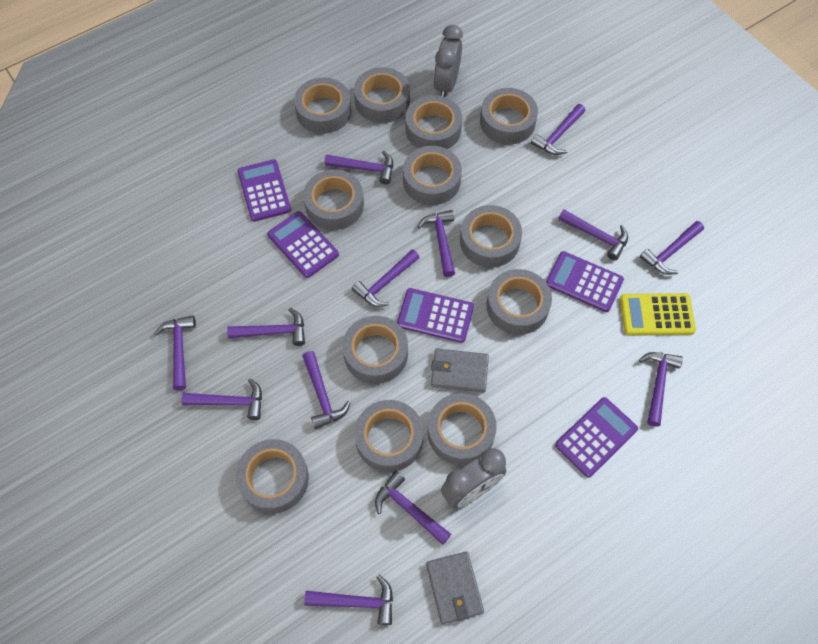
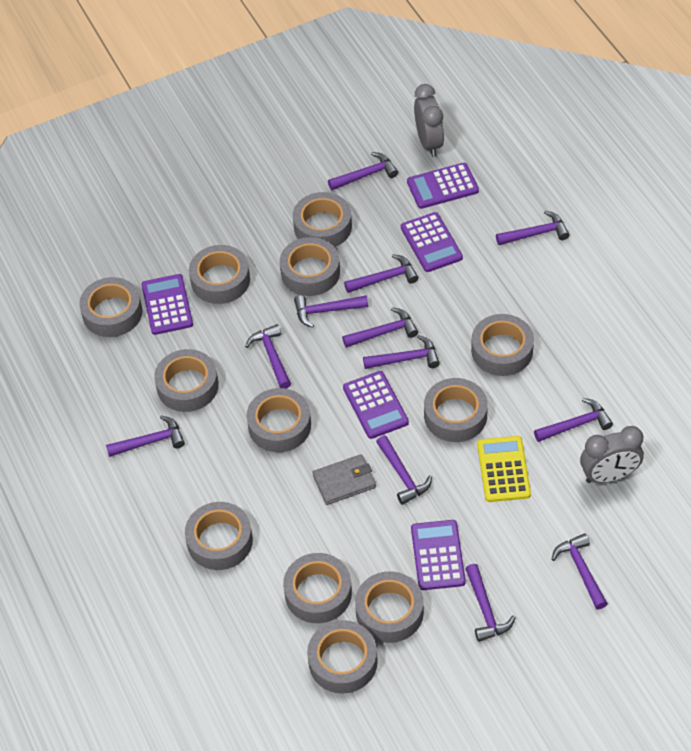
grey wallet: 2 -> 1
purple hammer: 13 -> 12

